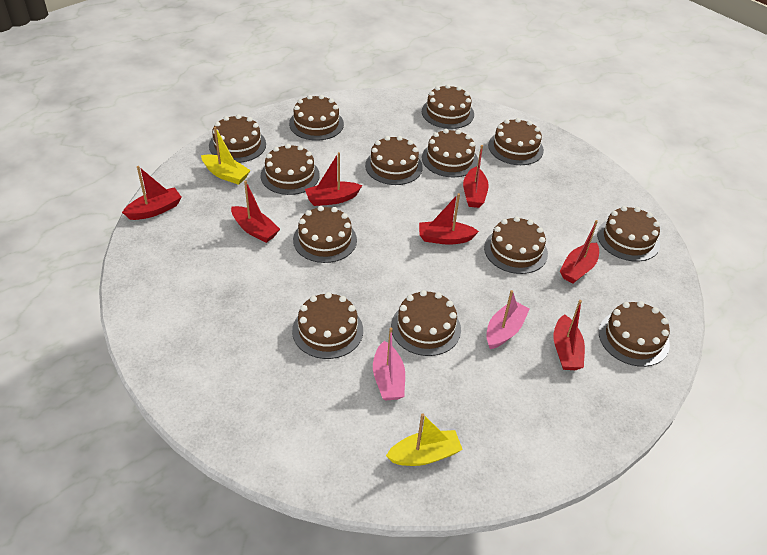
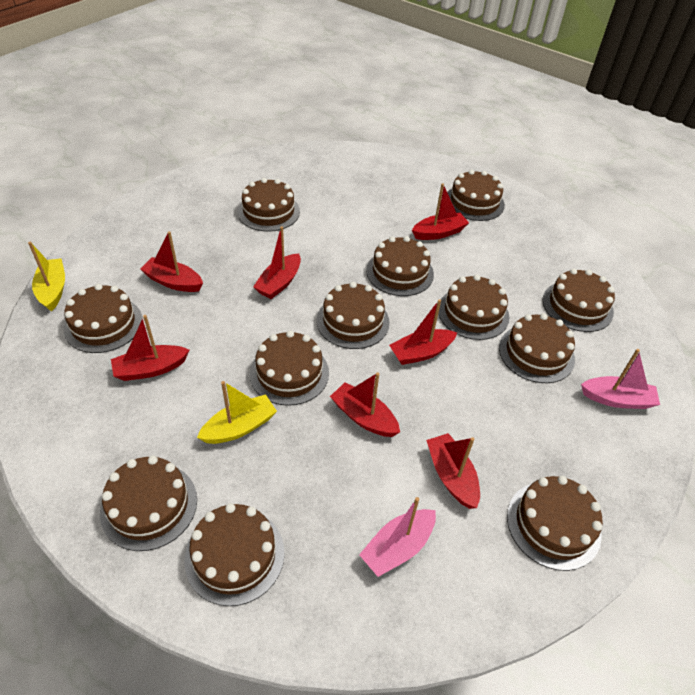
brown cake: 13 -> 12

